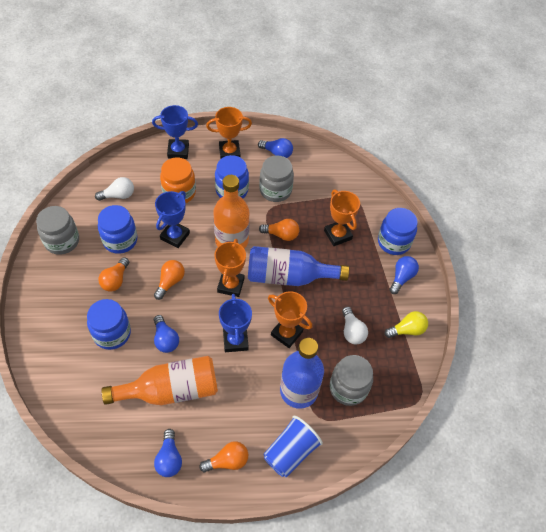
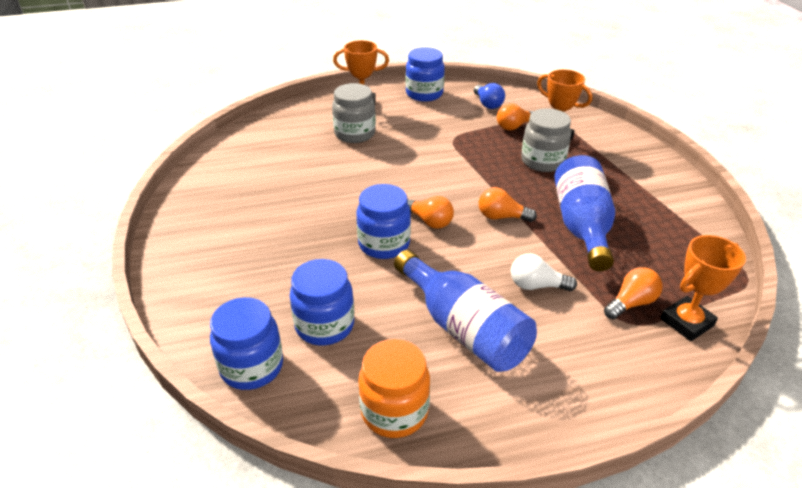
blue cup: 1 -> 0
blue light bulb: 4 -> 1
blue trophy: 3 -> 0
grey jar: 3 -> 2
orange bottle: 2 -> 0
orange trophy: 4 -> 3
white light bulb: 2 -> 1
yellow light bulb: 1 -> 0

